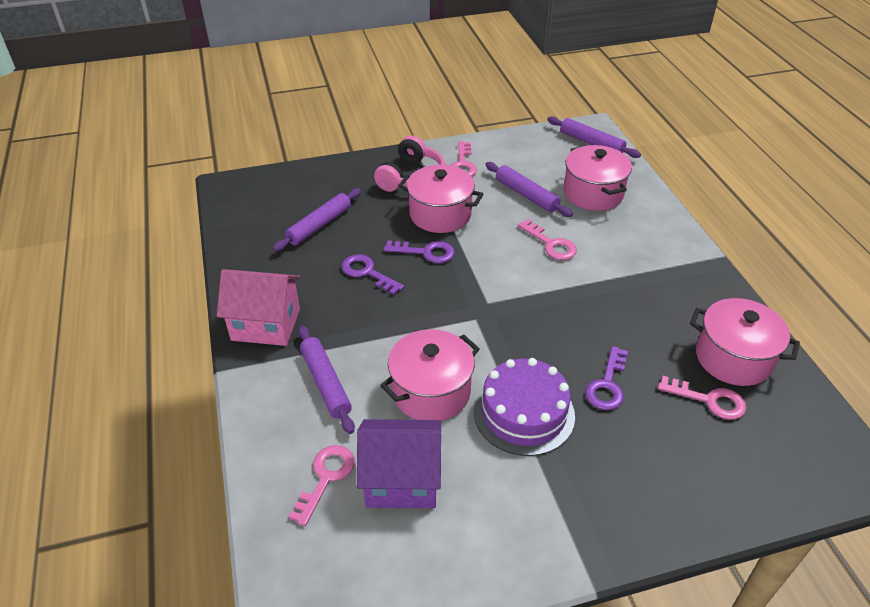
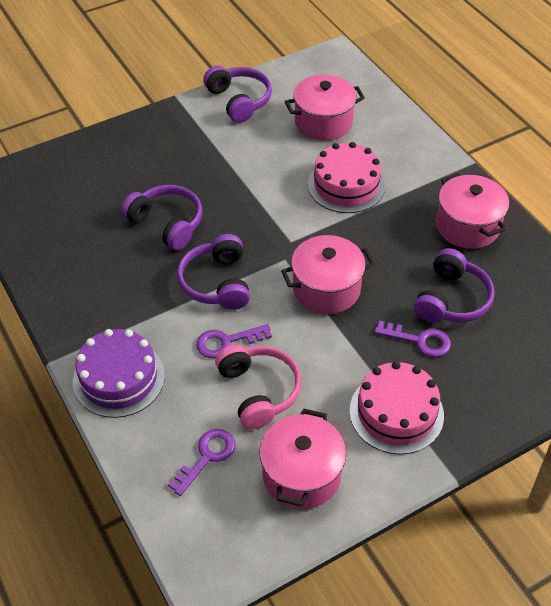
pink cake: 0 -> 2
pink house: 1 -> 0
pink key: 4 -> 0
purple headphones: 0 -> 4
purple house: 1 -> 0
purple rolling pin: 4 -> 0

